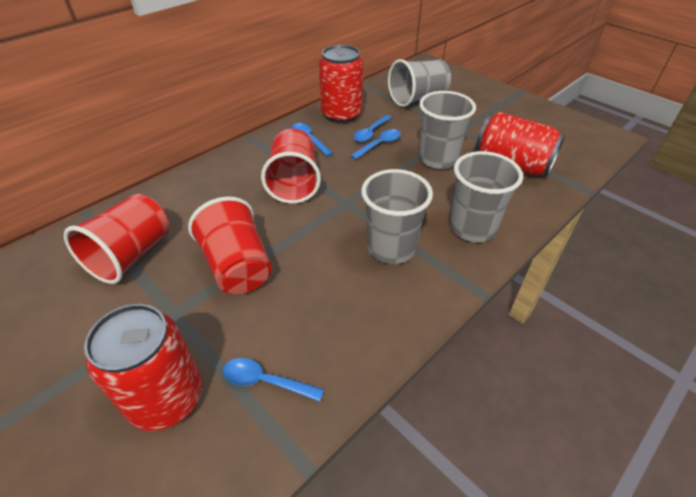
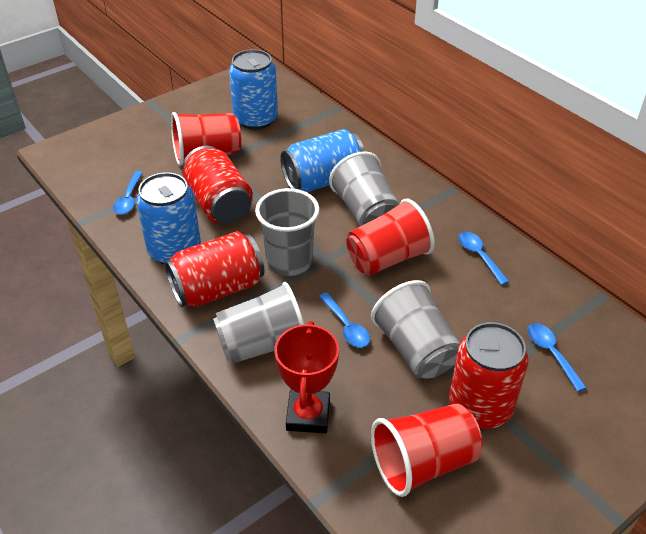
blue can: 0 -> 3
red trophy: 0 -> 1

